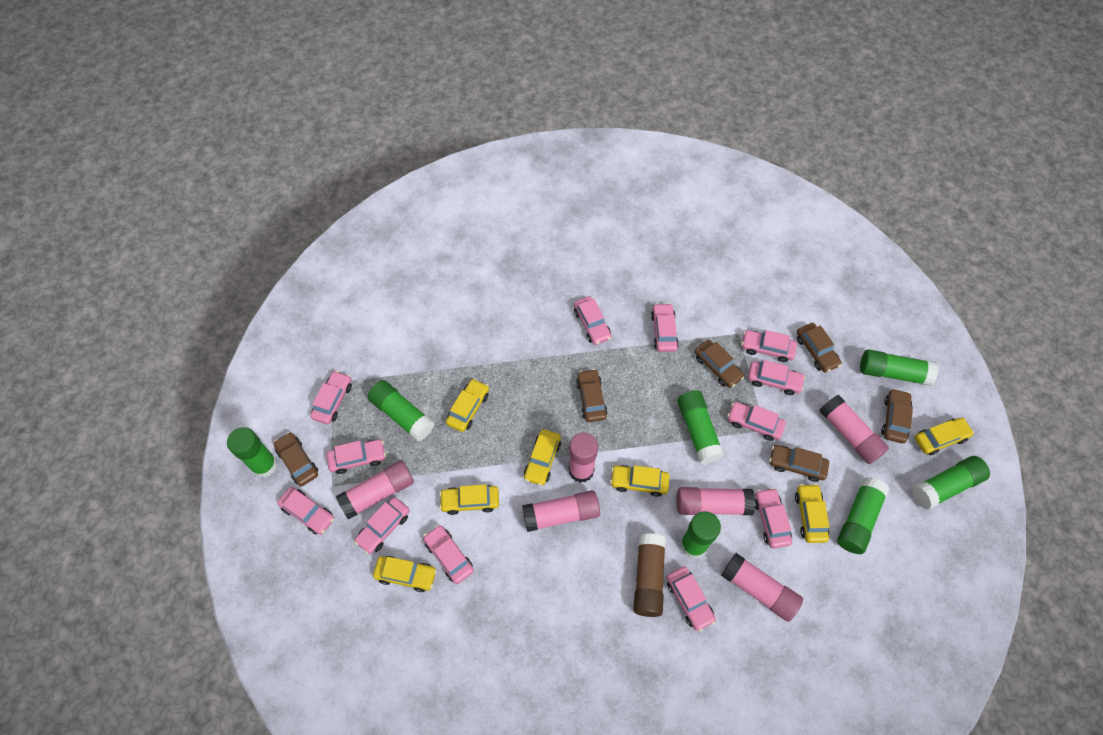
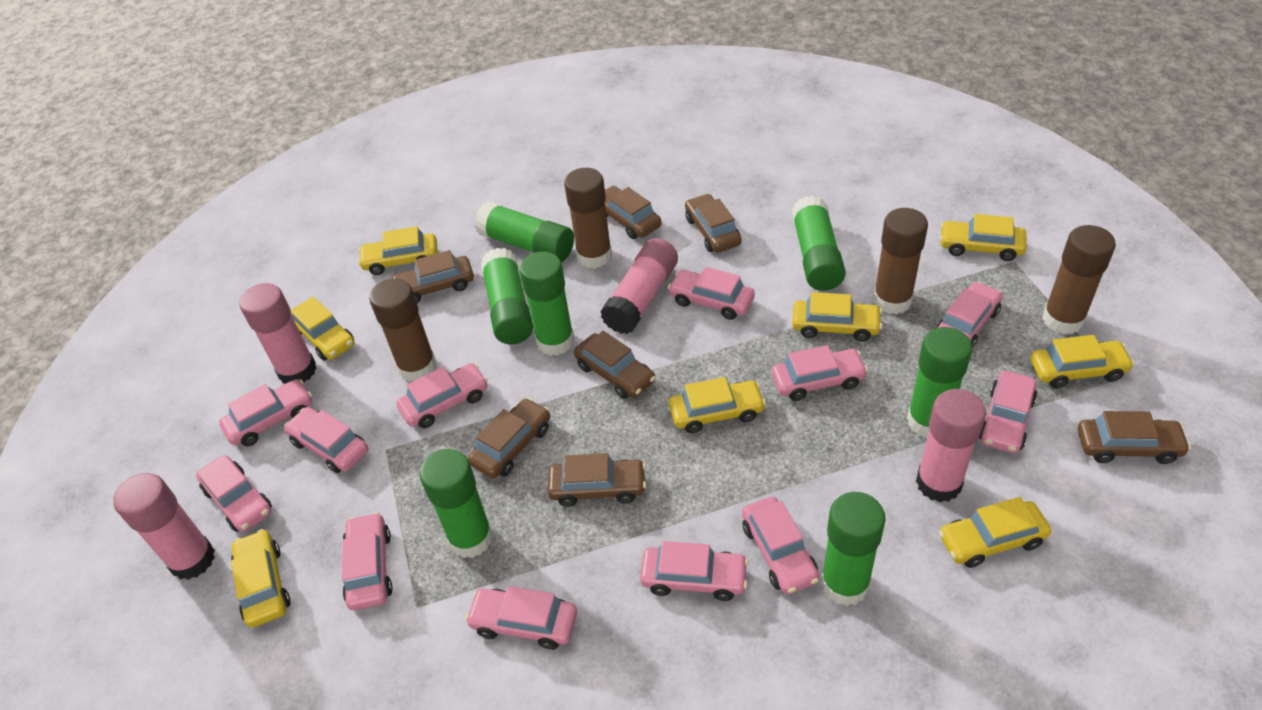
brown car: 6 -> 7
brown glue stick: 1 -> 4
pink glue stick: 6 -> 4
yellow car: 7 -> 8

